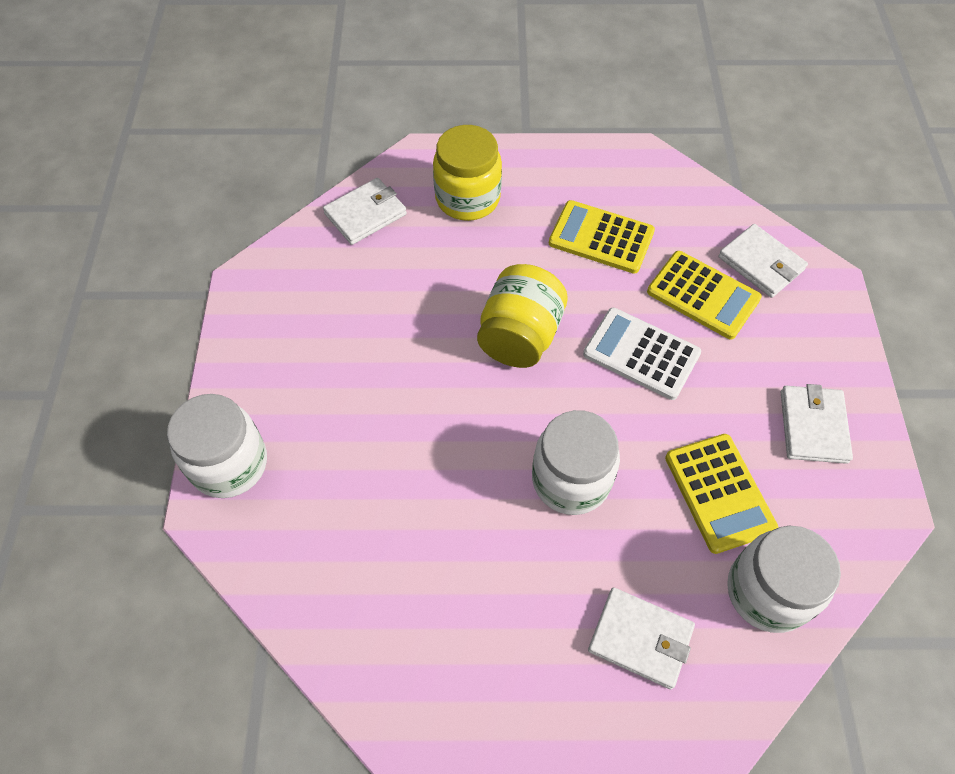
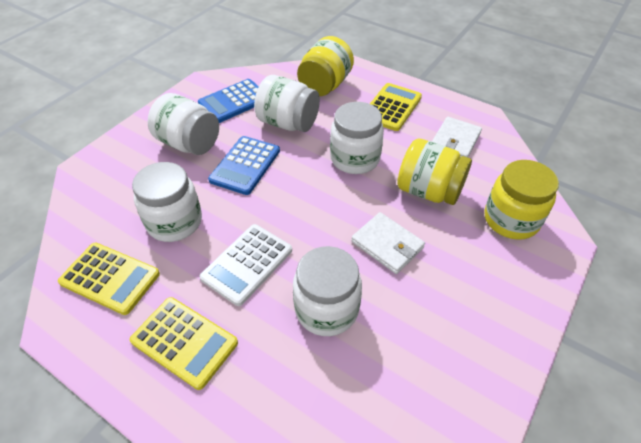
blue calculator: 0 -> 2
white jar: 3 -> 5
white wallet: 4 -> 2
yellow jar: 2 -> 3

